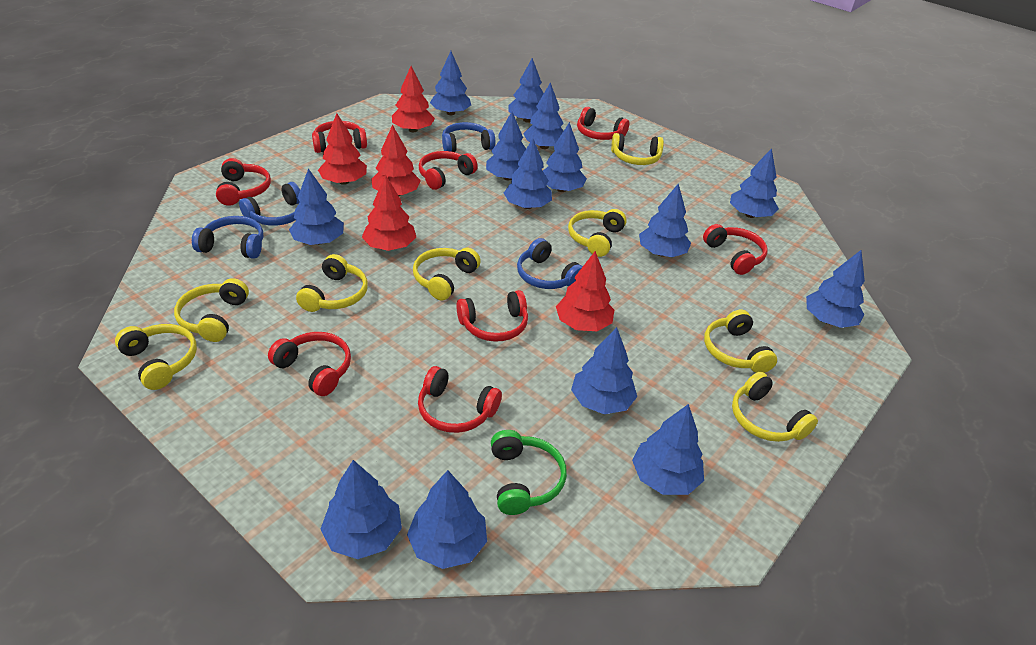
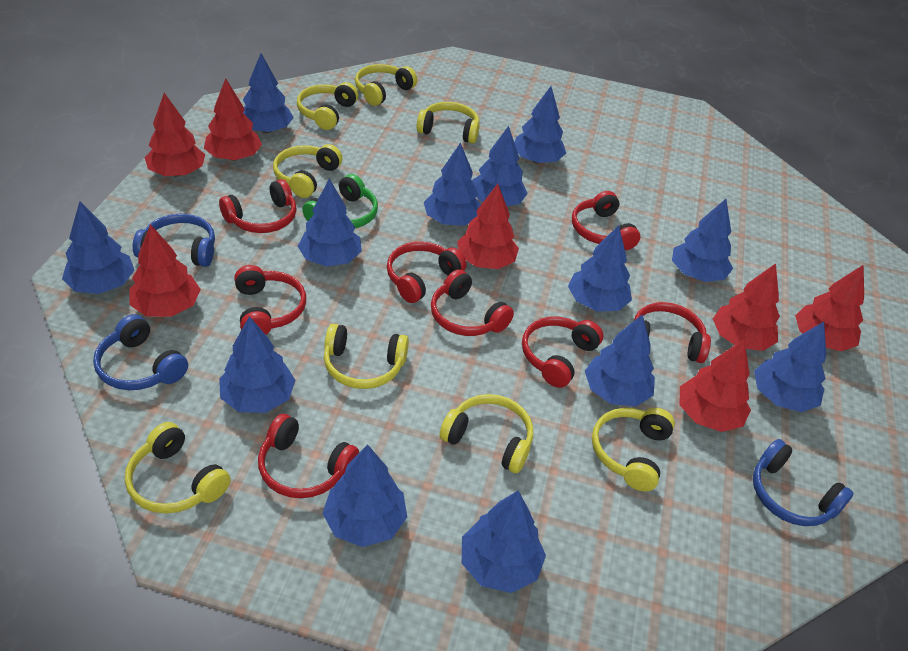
blue headphones: 4 -> 3
blue tree: 14 -> 13
red tree: 5 -> 7

